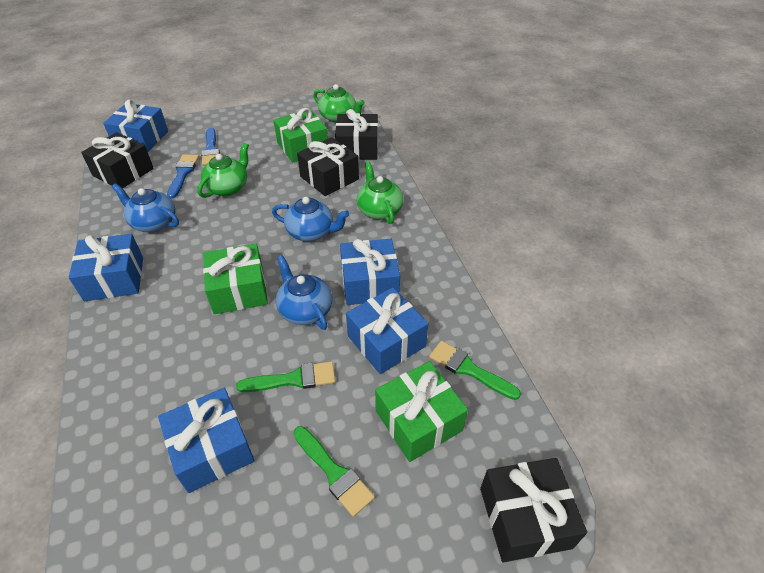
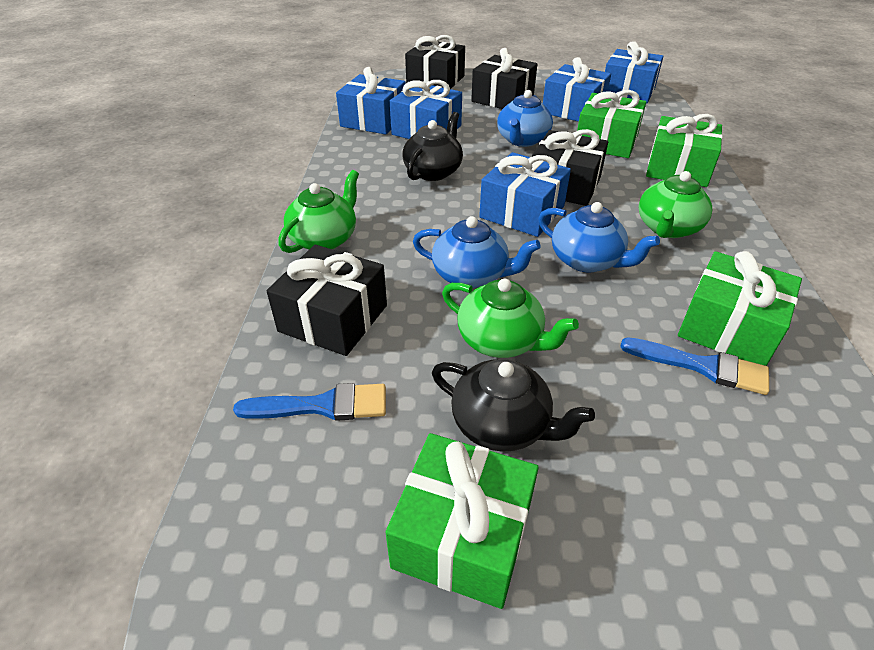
black teapot: 0 -> 2
green brush: 3 -> 0
green gift: 3 -> 4

